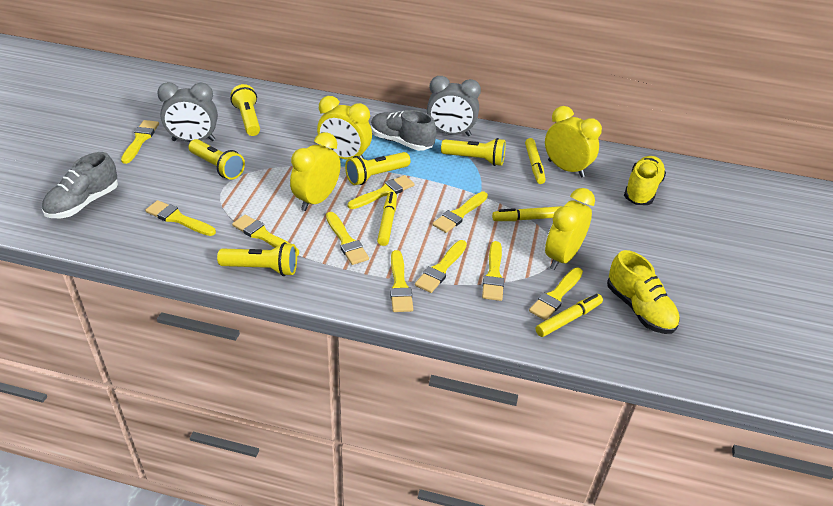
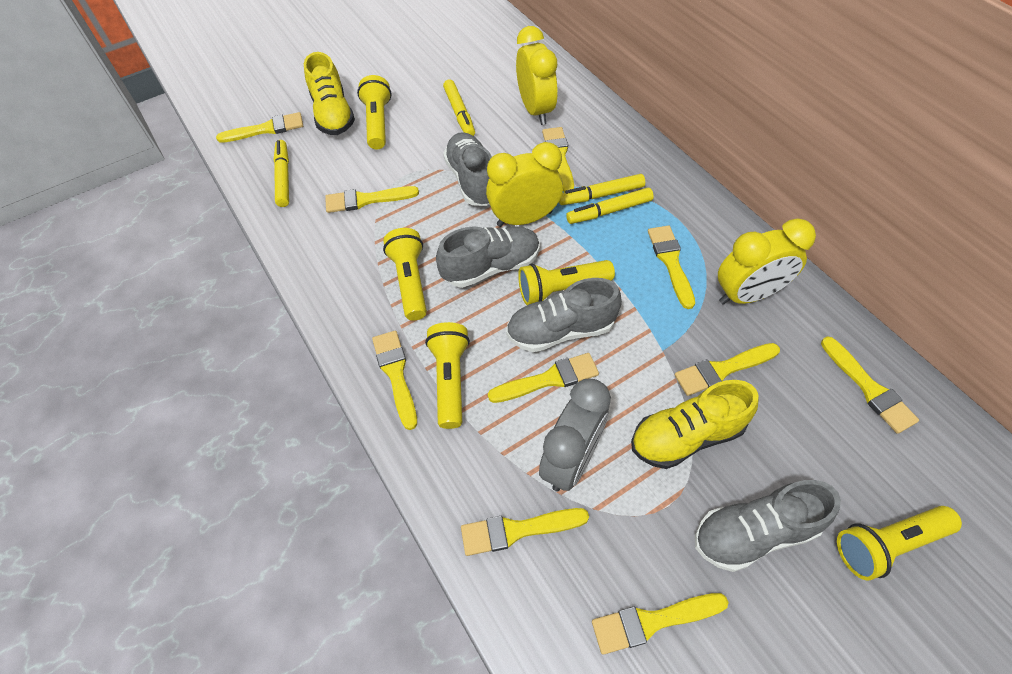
grey clock: 2 -> 1
grey shoe: 2 -> 4
yellow clock: 4 -> 3

